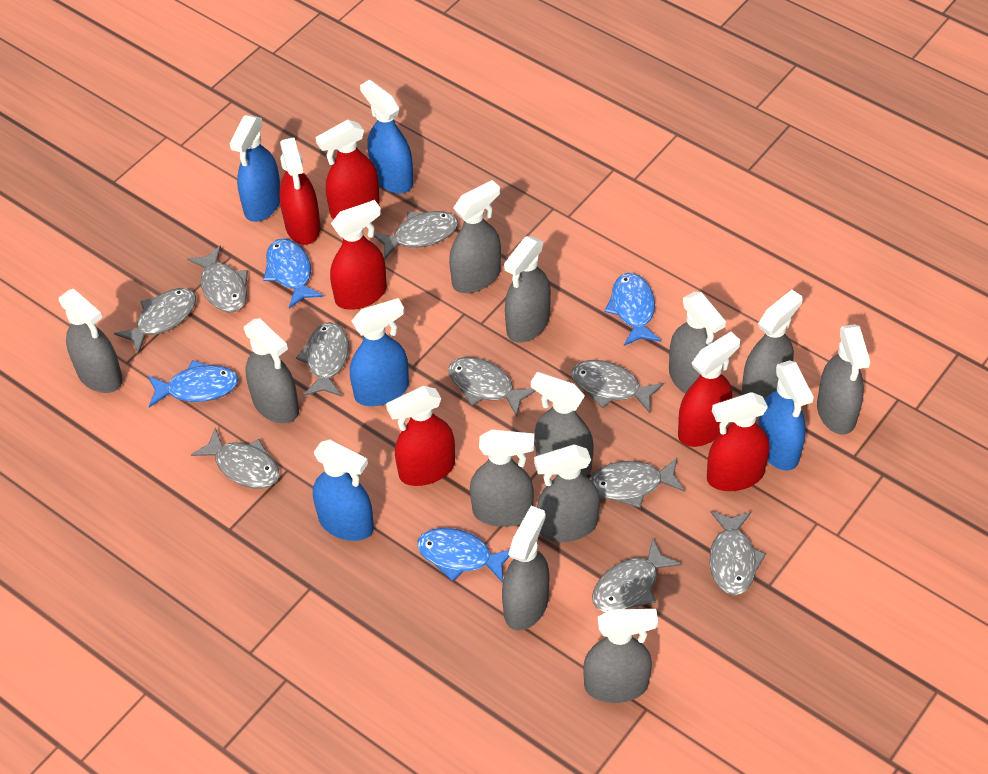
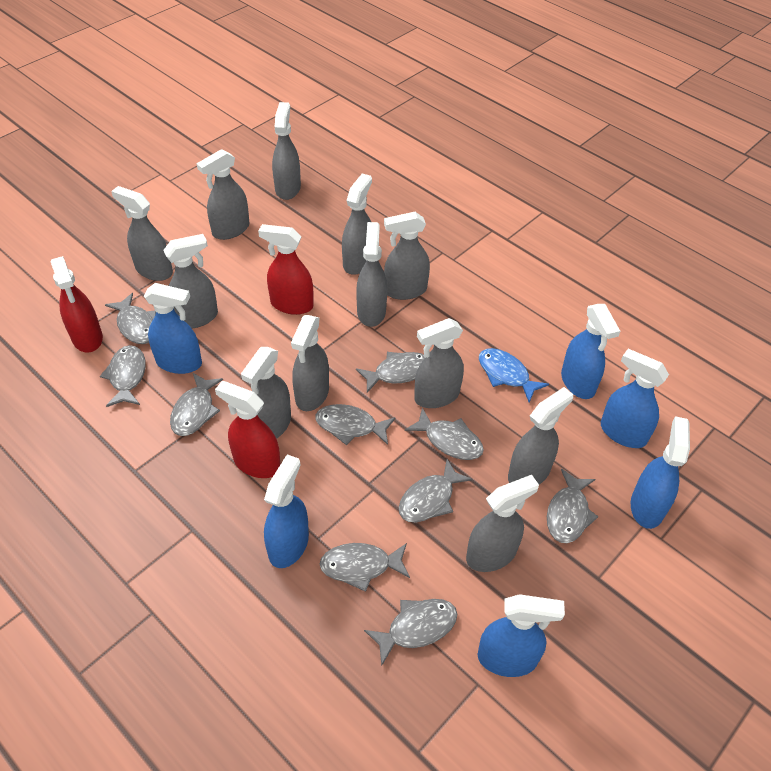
blue fish: 4 -> 1
blue spray bottle: 5 -> 6
red spray bottle: 6 -> 3

